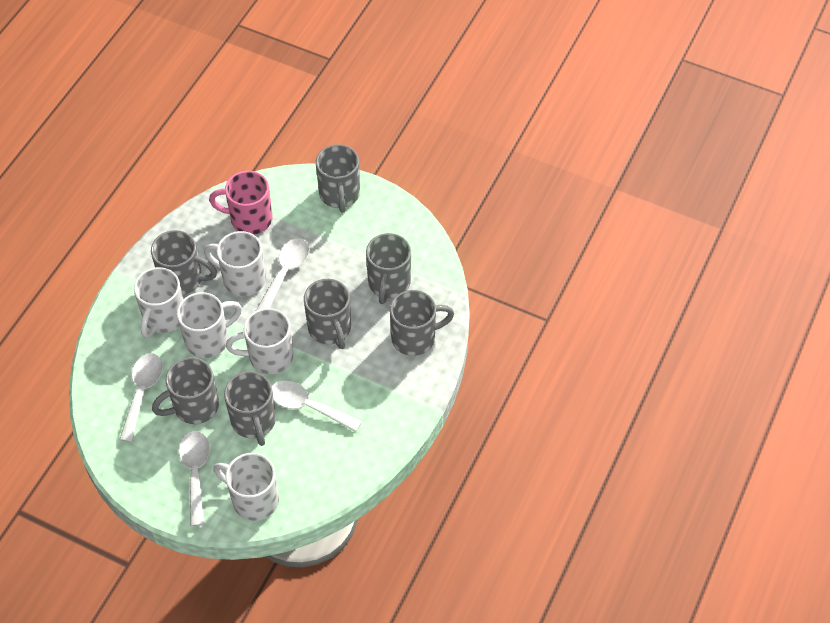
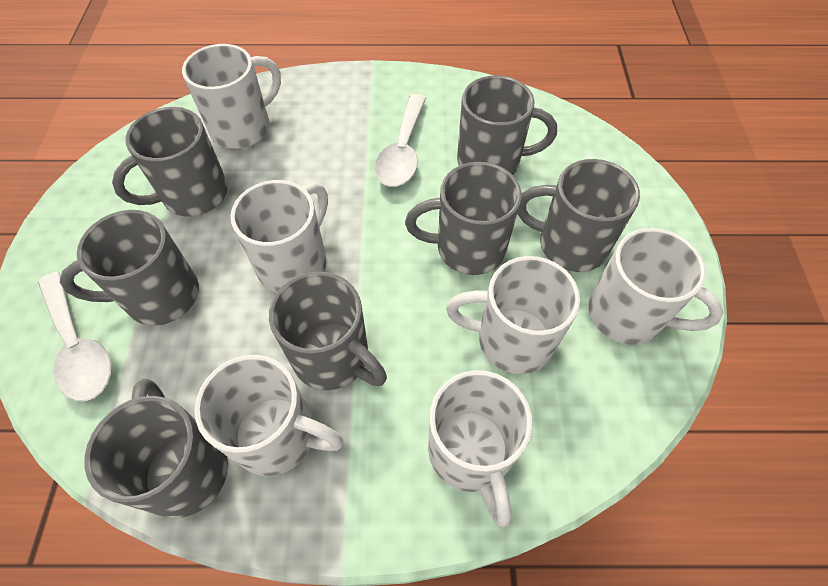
pink mug: 1 -> 0
white mug: 5 -> 6
white spoon: 4 -> 2

